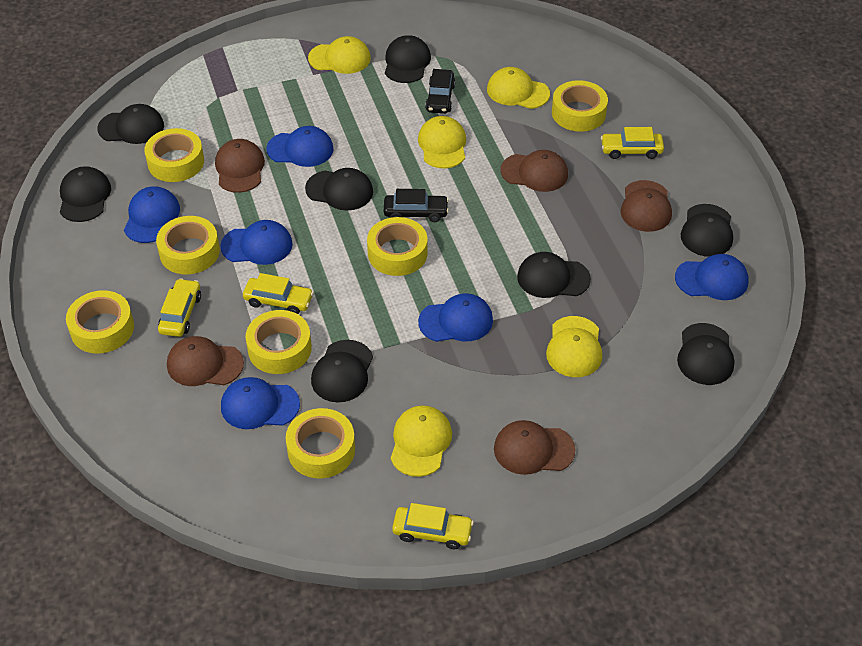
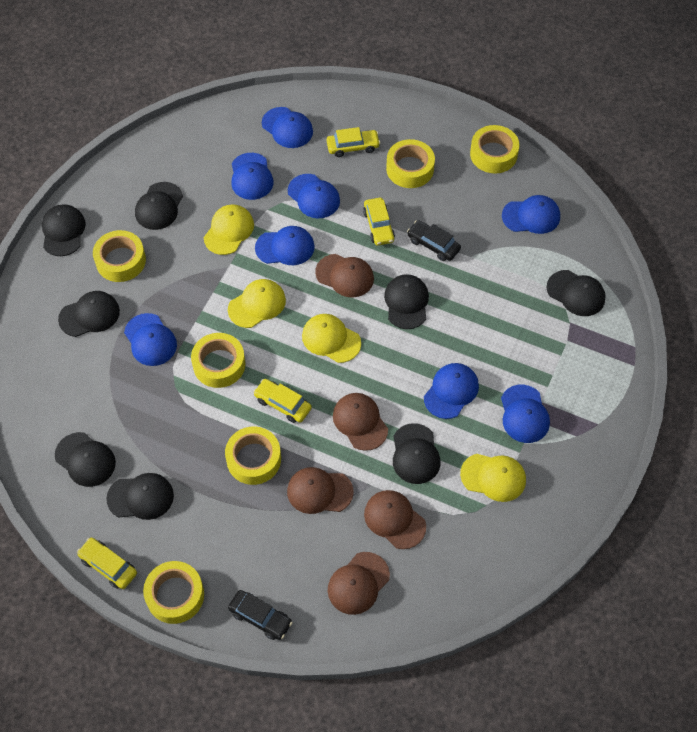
blue cap: 6 -> 8
yellow cap: 5 -> 4
yellow tape: 7 -> 6

